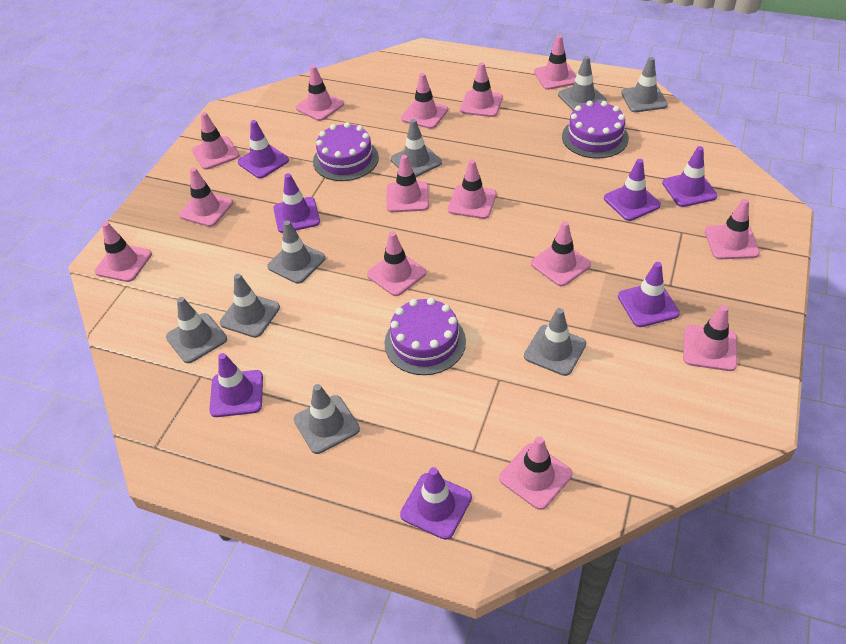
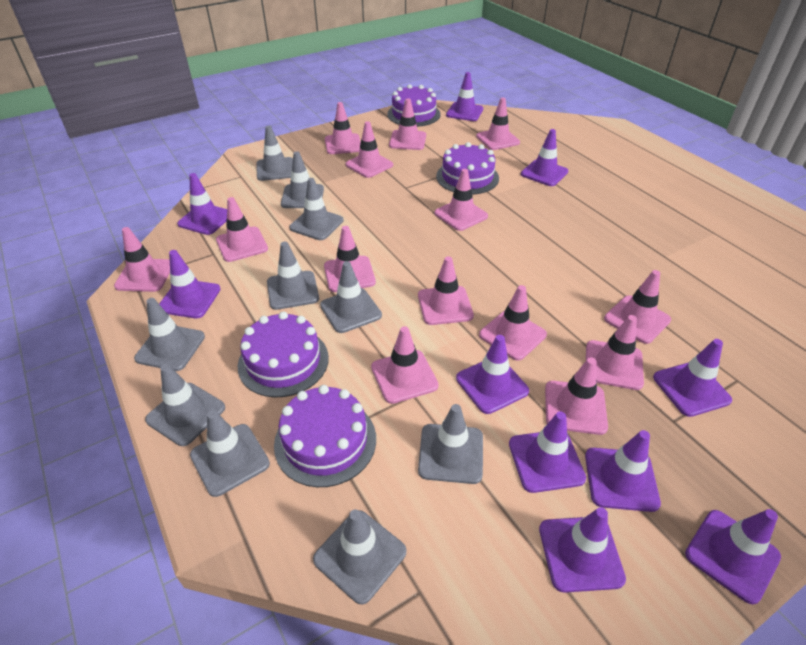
grey traffic cone: 8 -> 10
purple cake: 3 -> 4
purple traffic cone: 7 -> 10

